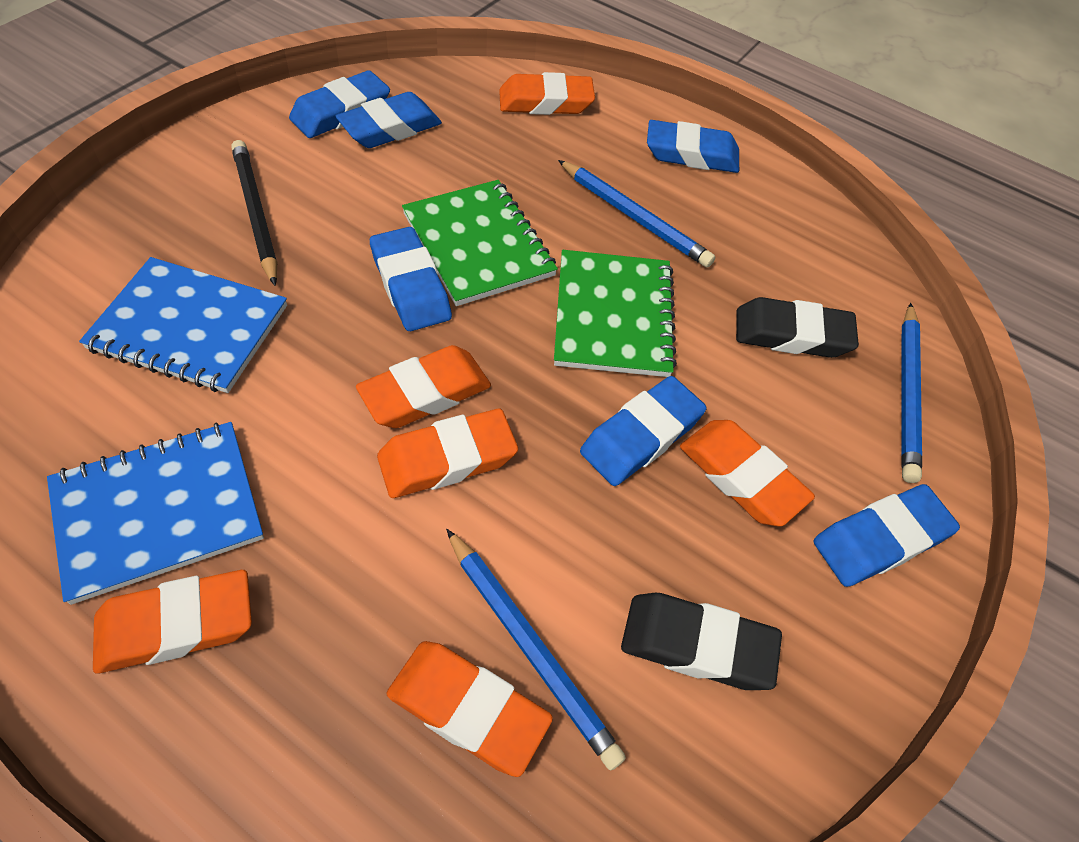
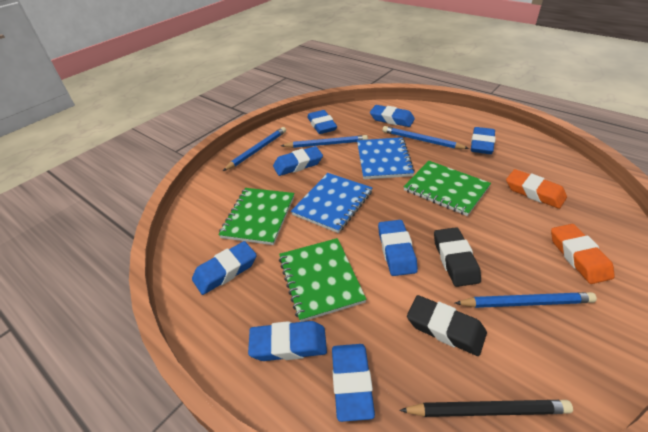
blue eraser: 6 -> 8
blue pencil: 3 -> 4
green notebook: 2 -> 3
orange eraser: 6 -> 2

